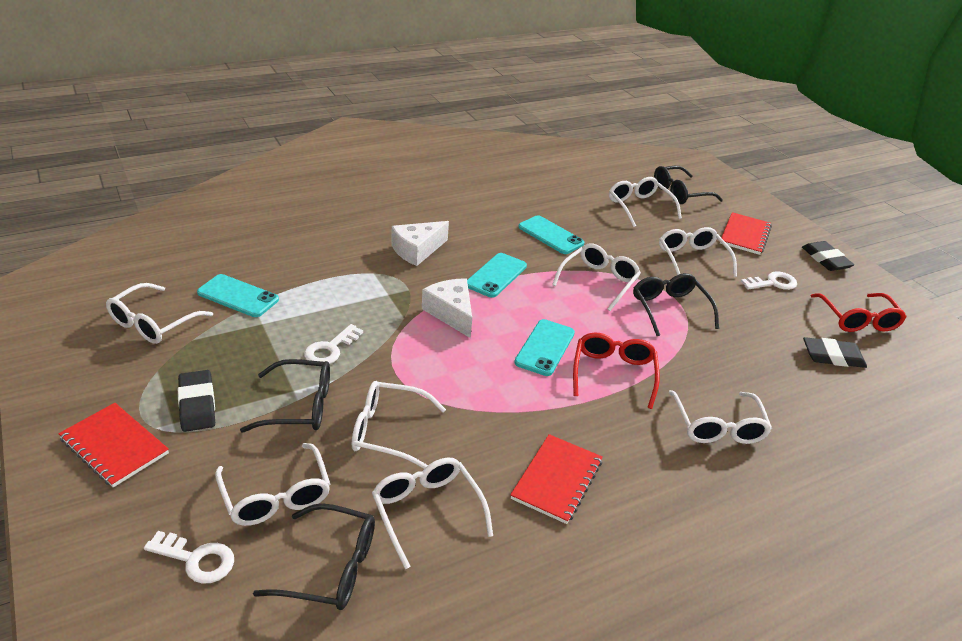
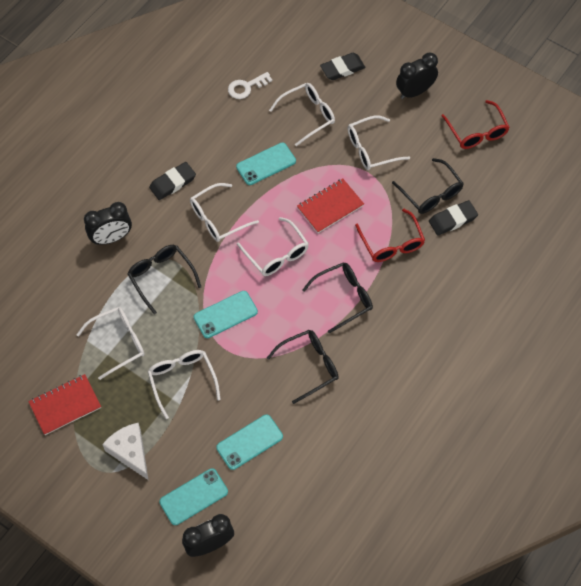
black clock: 0 -> 3
red notebook: 3 -> 2
white cheese: 2 -> 1
white glasses: 8 -> 6
white key: 3 -> 1

